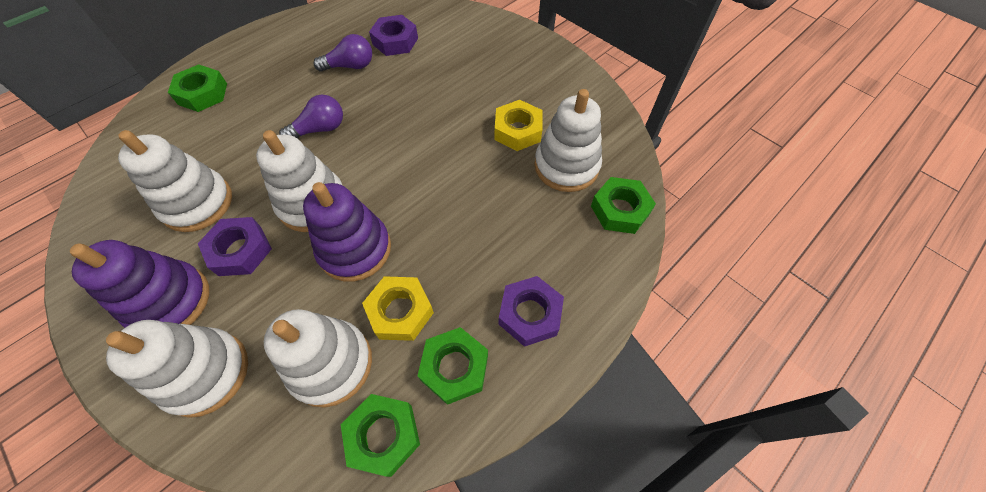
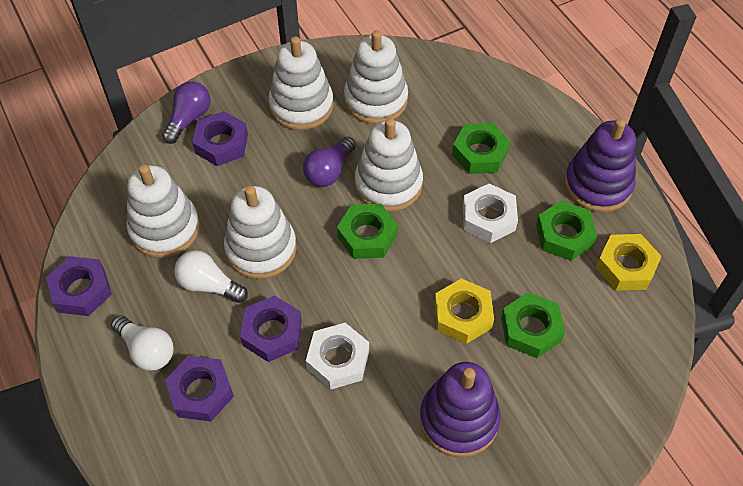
purple nut: 3 -> 4
white light bulb: 0 -> 2
white nut: 0 -> 2

